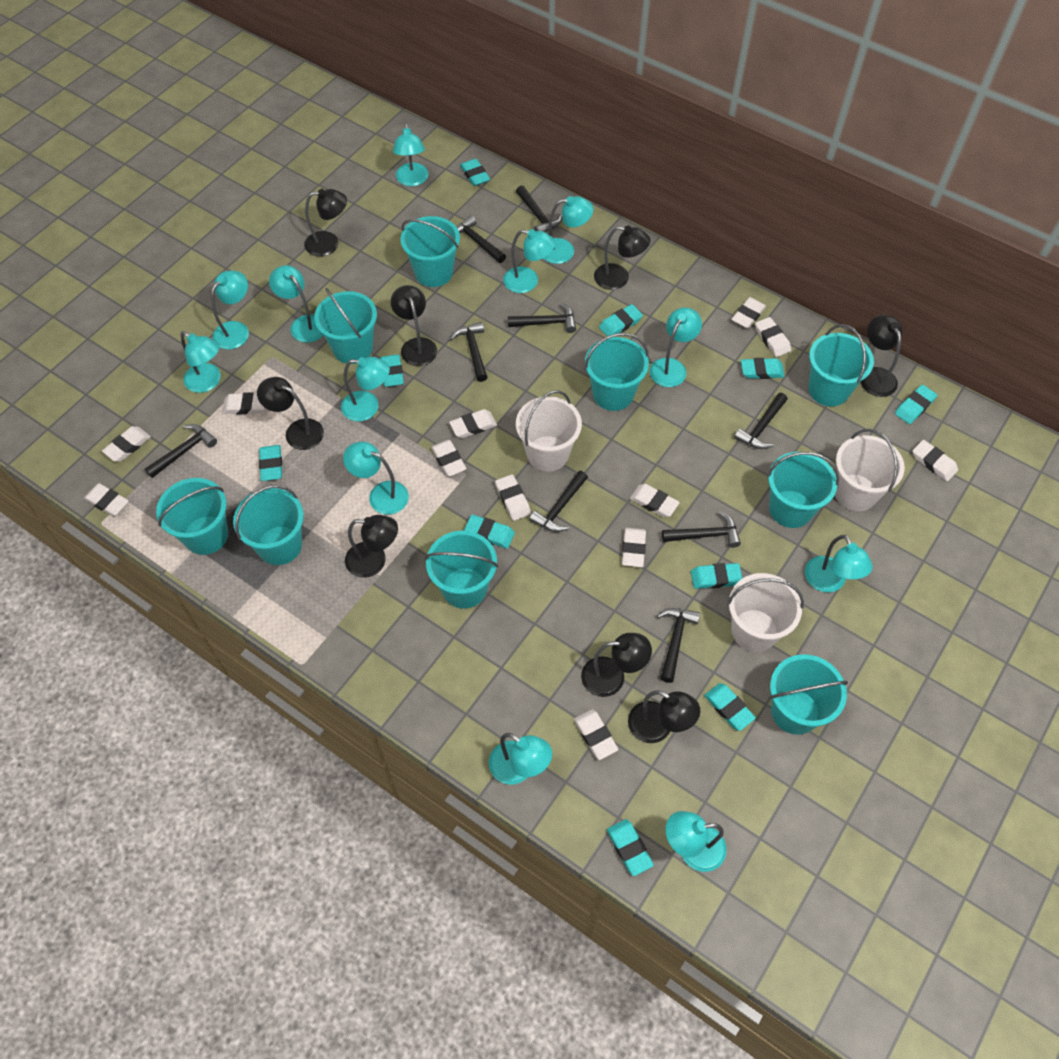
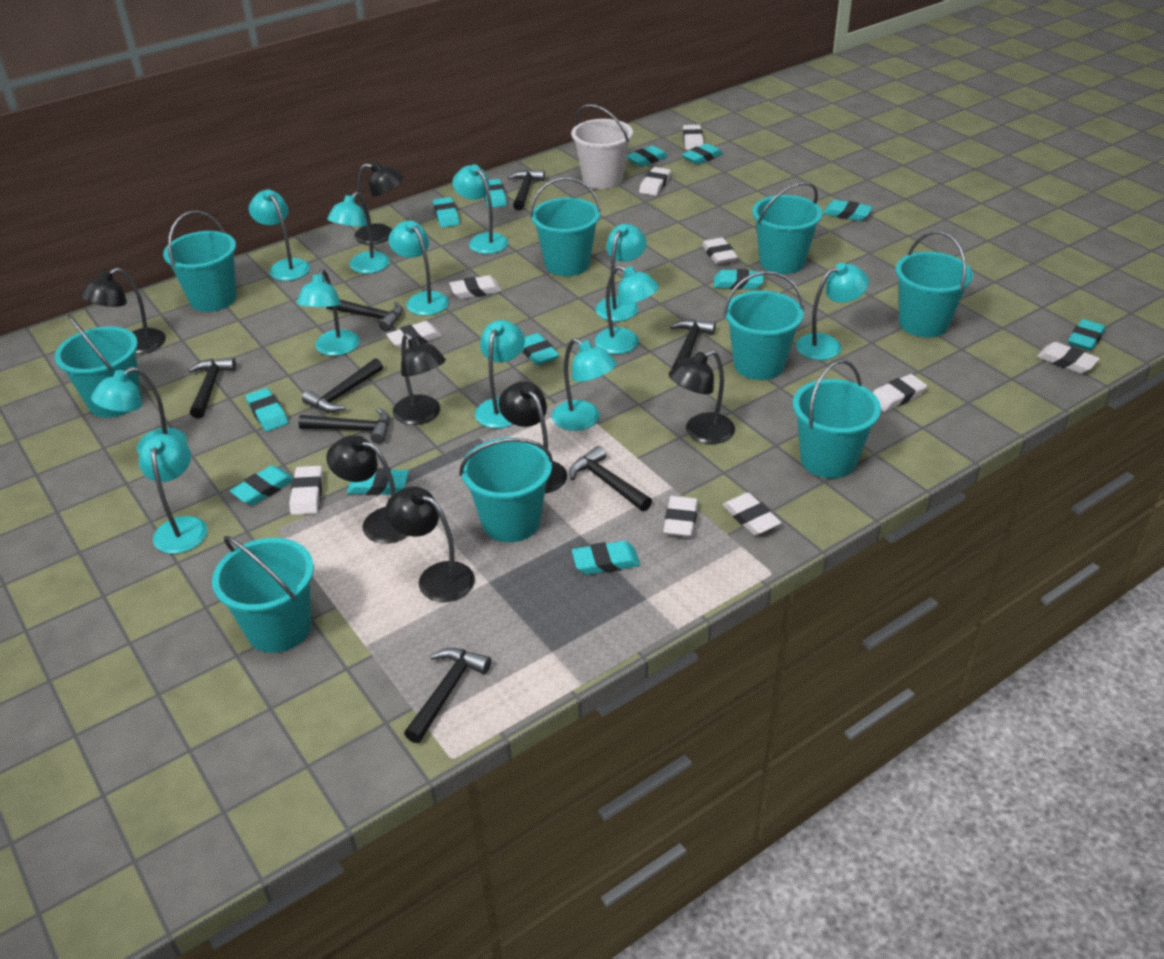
black hammer: 9 -> 8
black lamp: 8 -> 7
turquoise eraser: 10 -> 12
white bucket: 3 -> 1
white eraser: 12 -> 10

